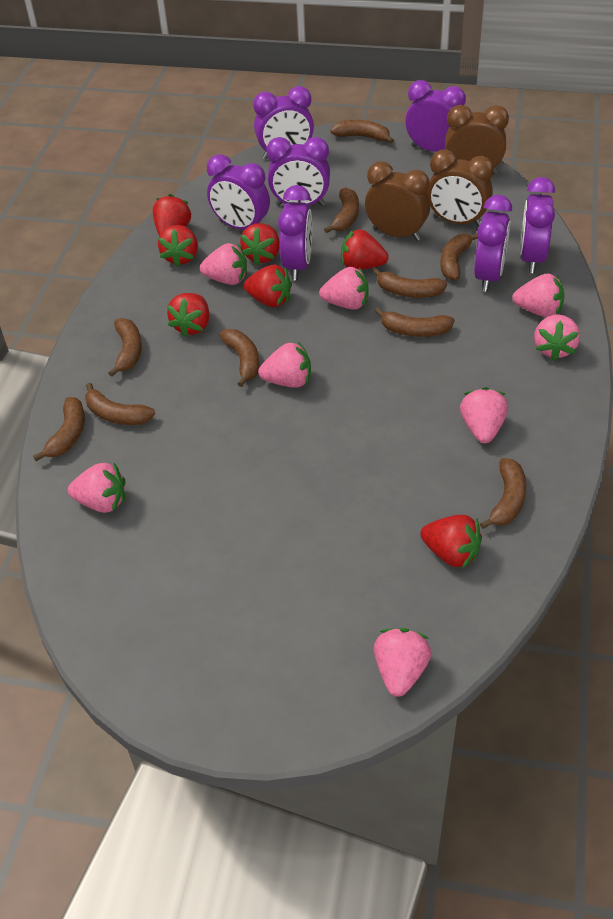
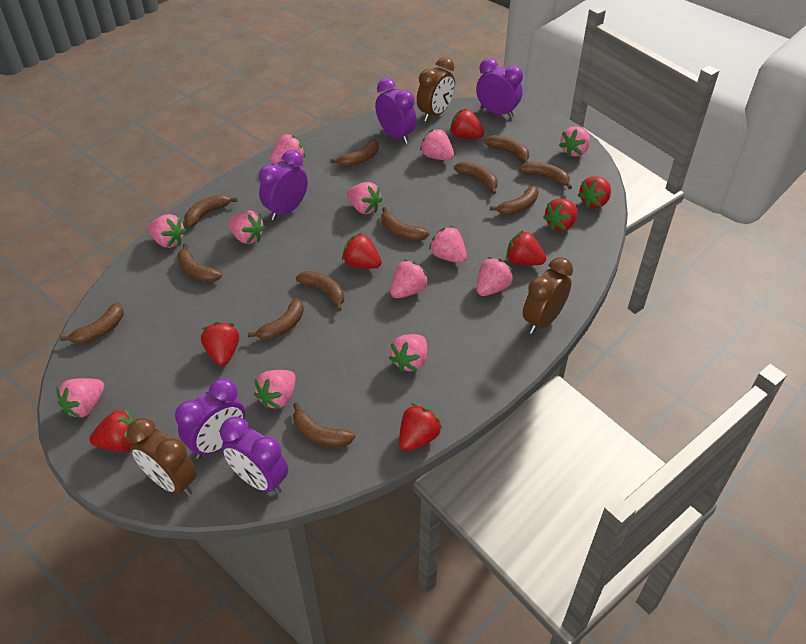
brown banana: 10 -> 12
pink strawberry: 8 -> 12
purple clock: 7 -> 5
red strawberry: 7 -> 8

